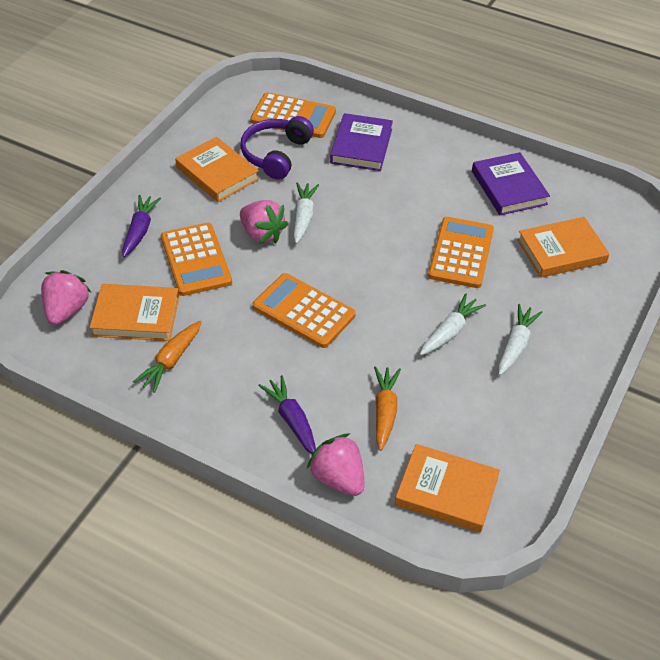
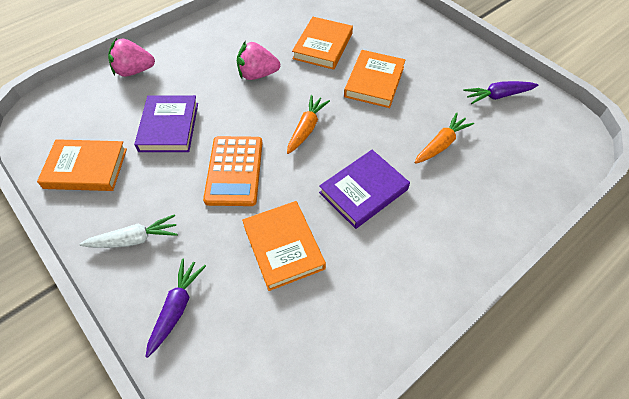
orange calculator: 4 -> 1
pink strawberry: 3 -> 2
purple headphones: 1 -> 0
white carrot: 3 -> 1

